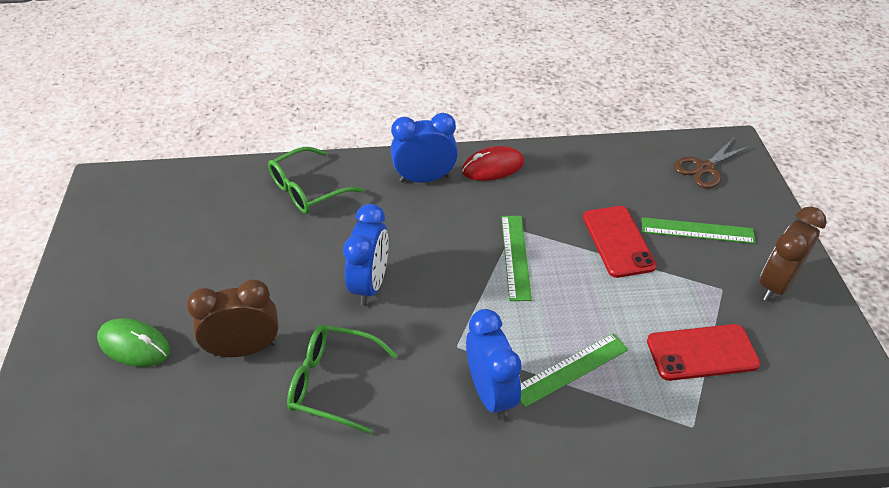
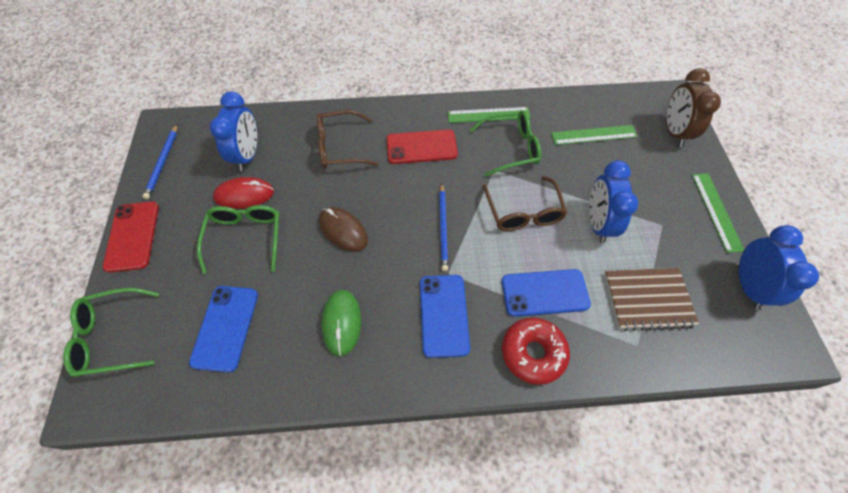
blue pencil: 0 -> 2
blue phone: 0 -> 3
brown clock: 2 -> 1
brown glasses: 0 -> 2
brown mouse: 0 -> 1
brown notebook: 0 -> 1
brown scissors: 1 -> 0
green glasses: 2 -> 3
red donut: 0 -> 1

